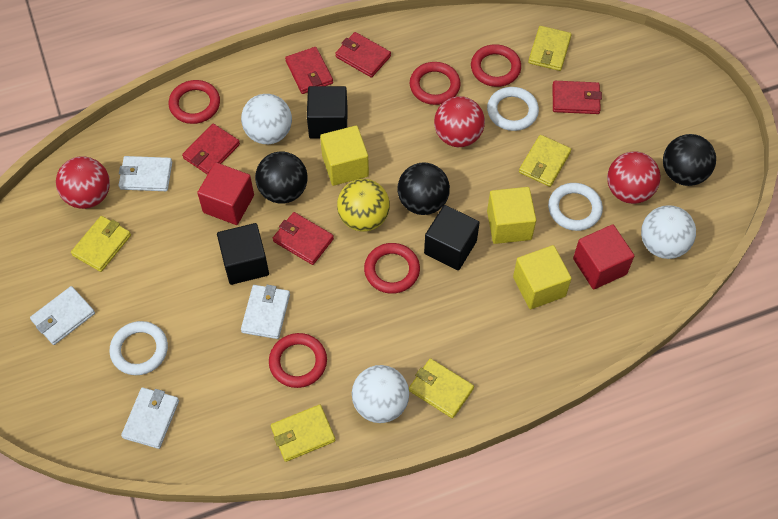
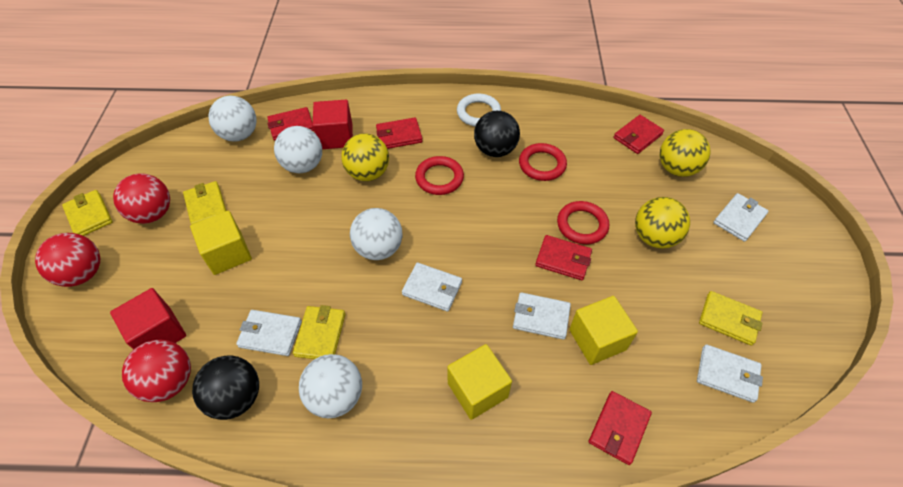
black ball: 3 -> 2
black cube: 3 -> 0
red ring: 5 -> 3
white ball: 3 -> 4
white ring: 3 -> 1
white wallet: 4 -> 5
yellow ball: 1 -> 3
yellow wallet: 5 -> 4

